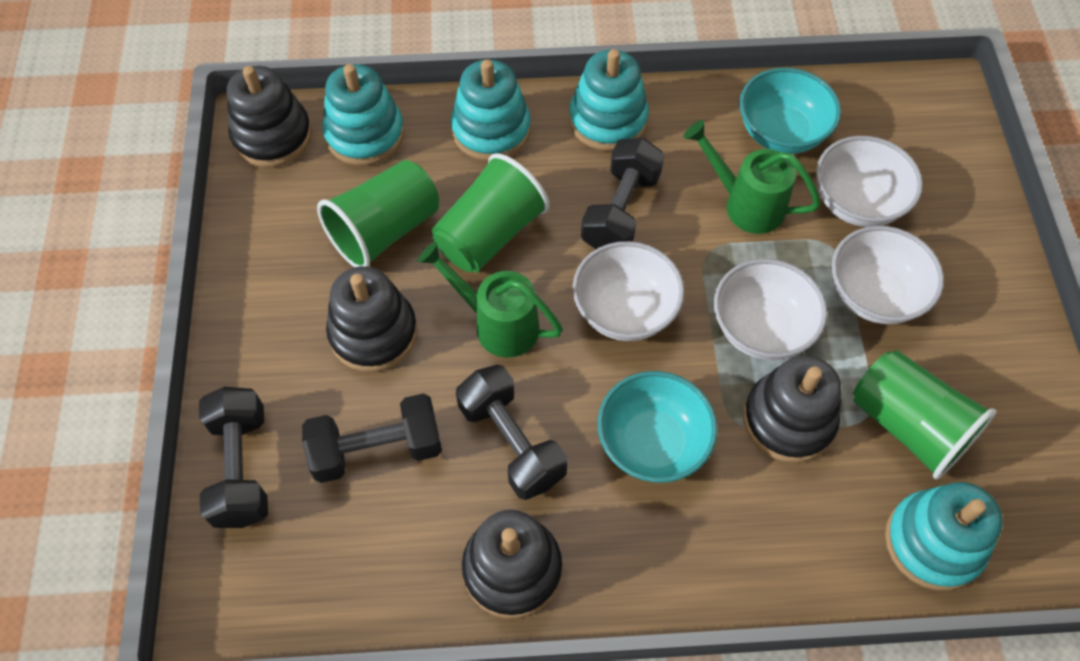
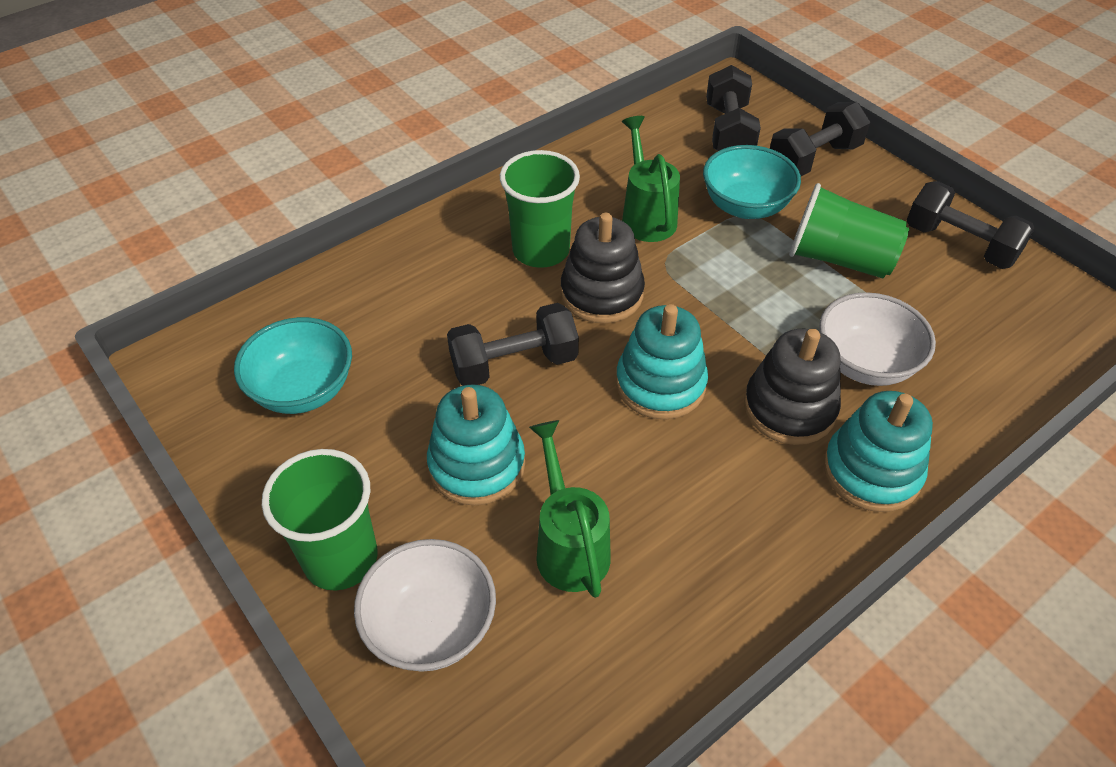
black stacking toy: 4 -> 2
turquoise stacking toy: 4 -> 3
white bowl: 4 -> 2

